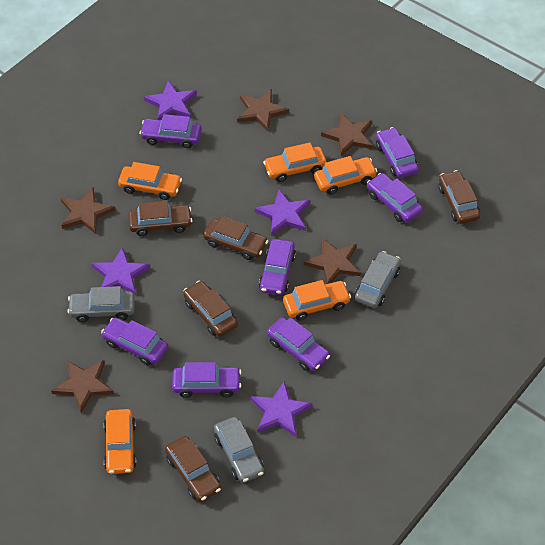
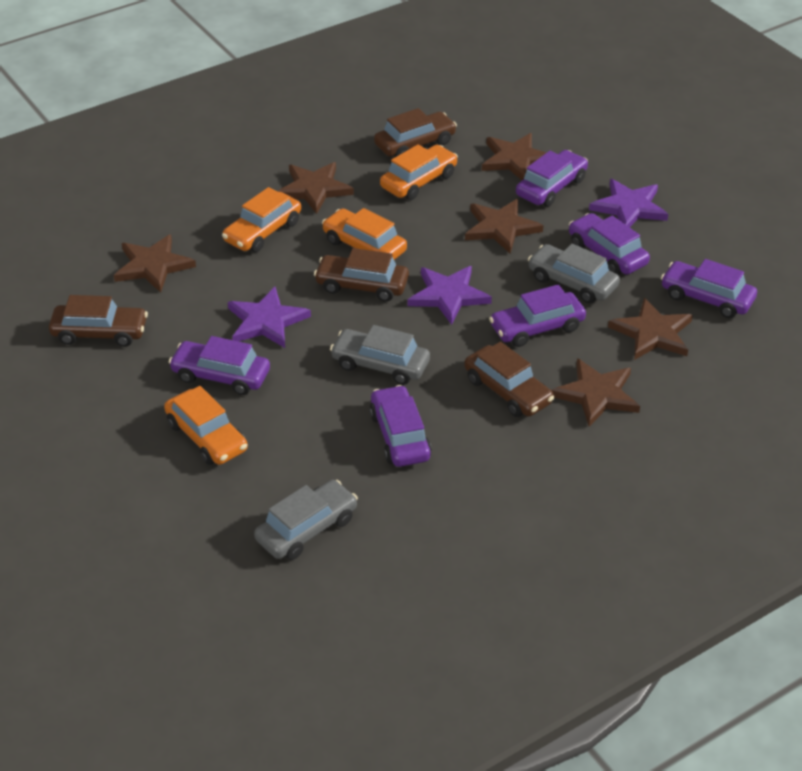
brown car: 5 -> 4
brown star: 5 -> 6
orange car: 5 -> 4
purple car: 7 -> 6
purple star: 4 -> 3

